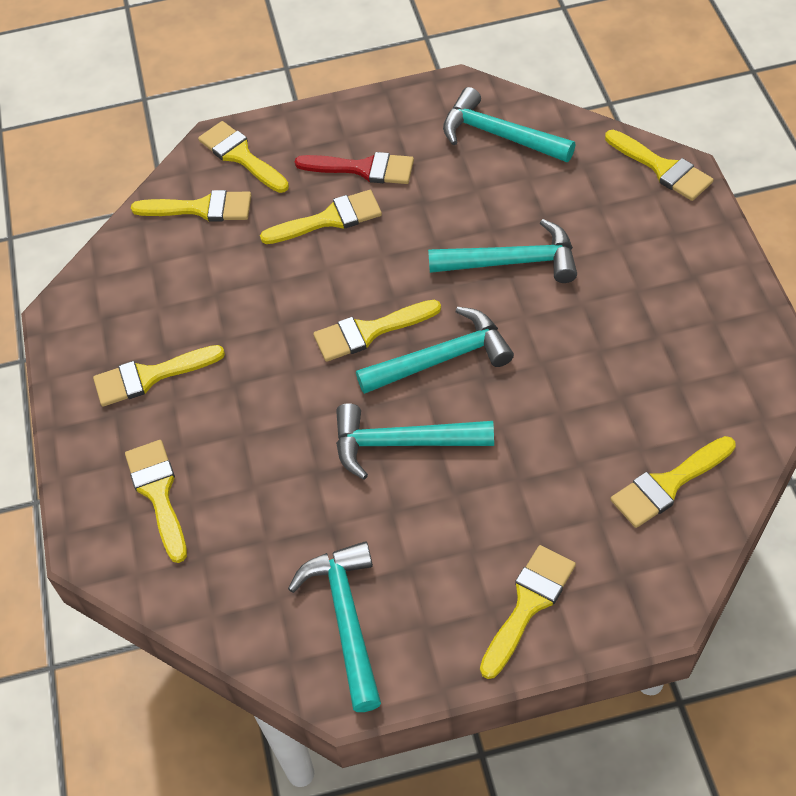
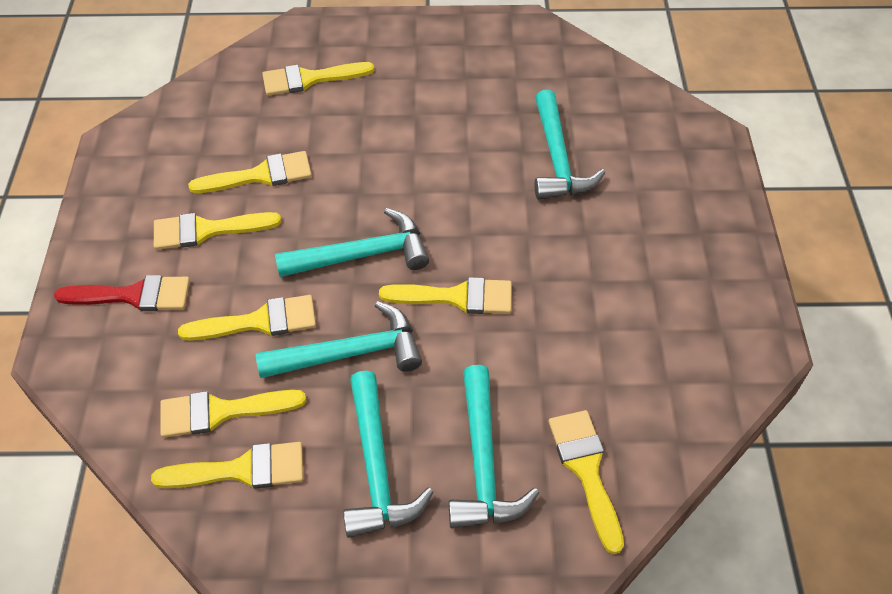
yellow brush: 9 -> 8

